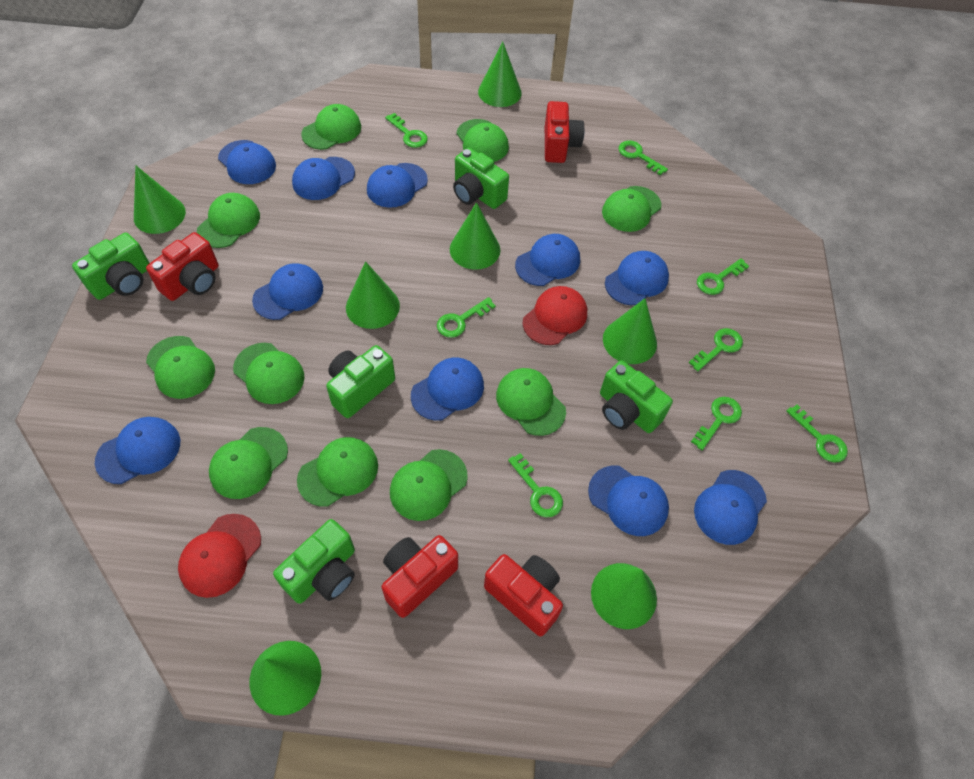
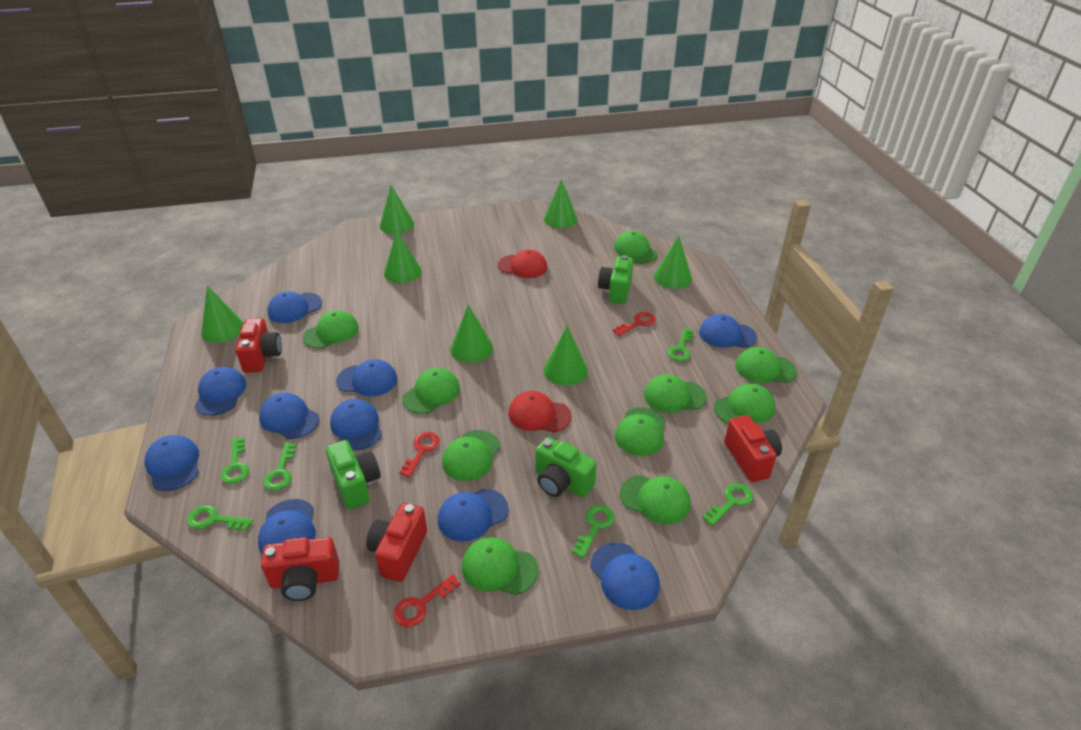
green camera: 5 -> 3
green key: 8 -> 6
red key: 0 -> 3

